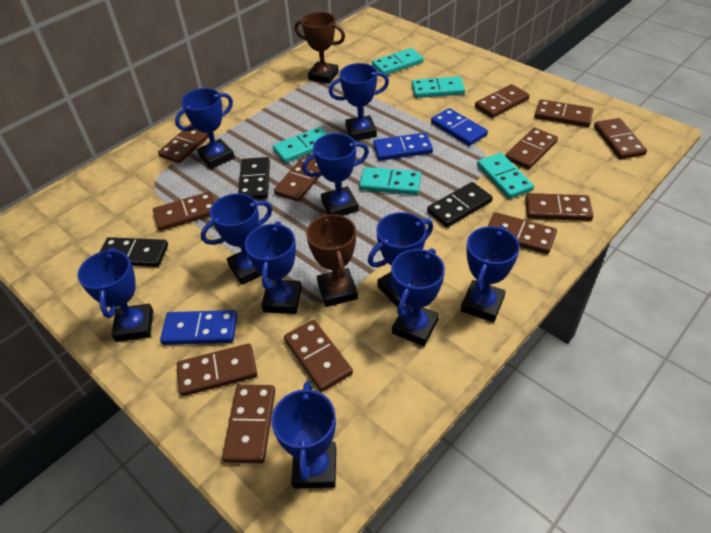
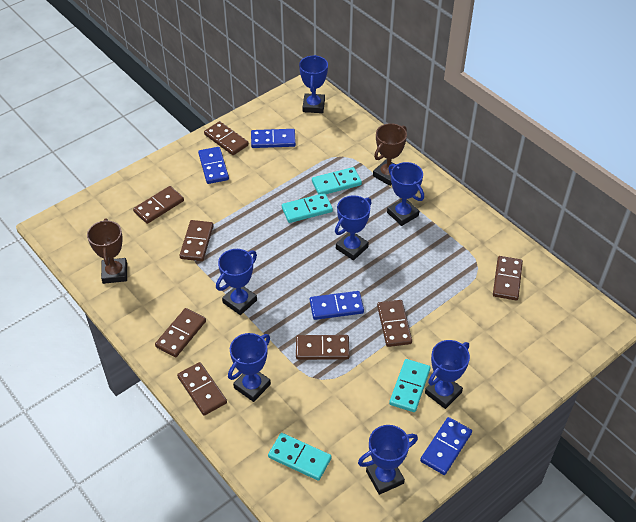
black domino: 3 -> 0
blue domino: 3 -> 4
blue trophy: 10 -> 7
brown domino: 12 -> 8
turquoise domino: 5 -> 4

